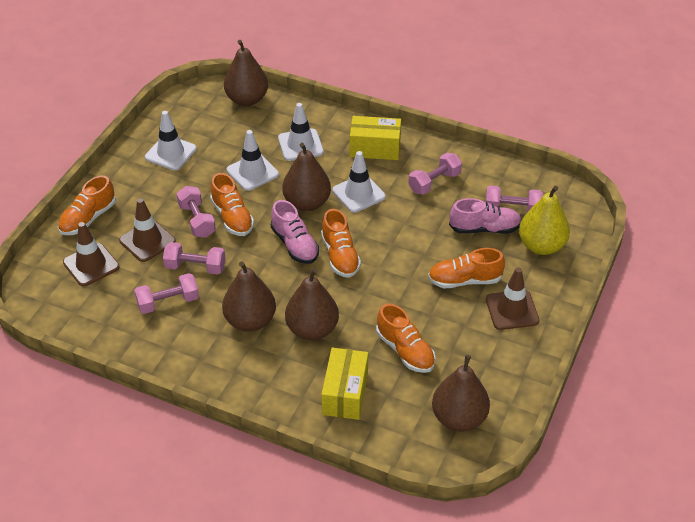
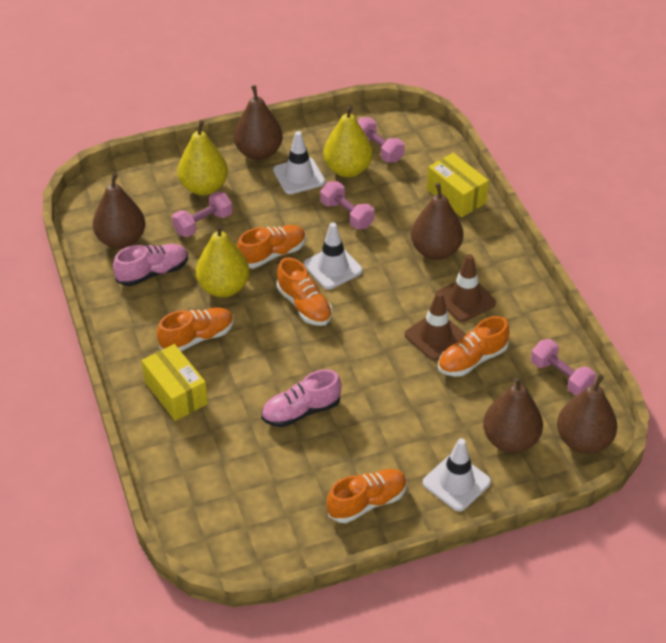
brown traffic cone: 3 -> 2
pink dumbbell: 5 -> 4
white traffic cone: 4 -> 3
yellow pear: 1 -> 3

